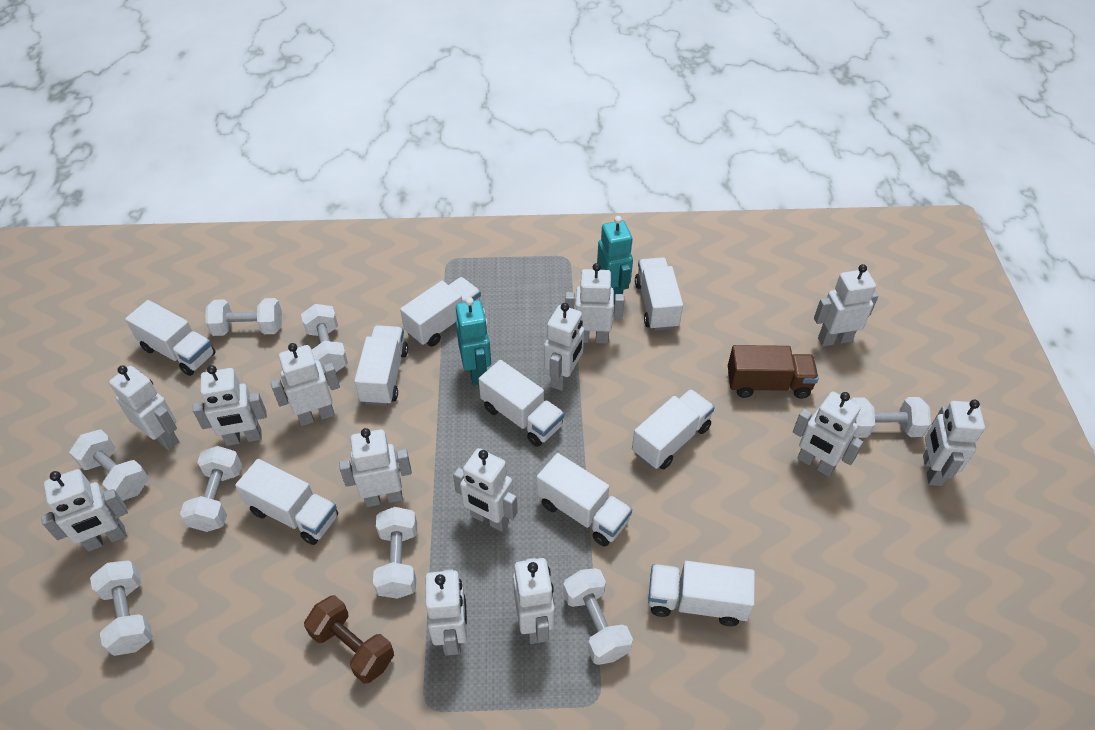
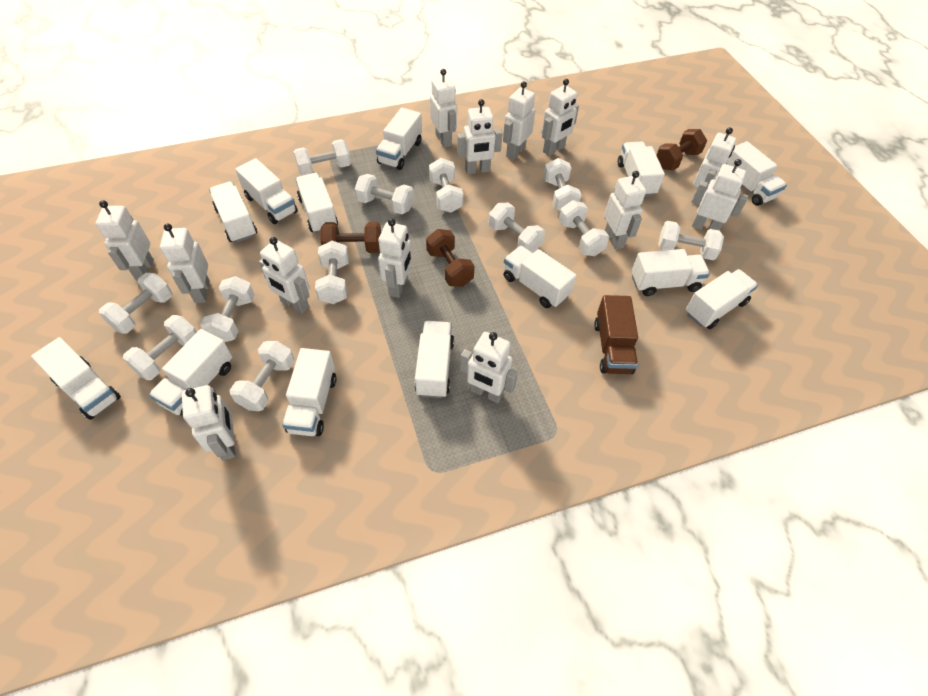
brown dumbbell: 1 -> 3
turquoise robot: 2 -> 0
white dumbbell: 8 -> 12
white truck: 9 -> 13

